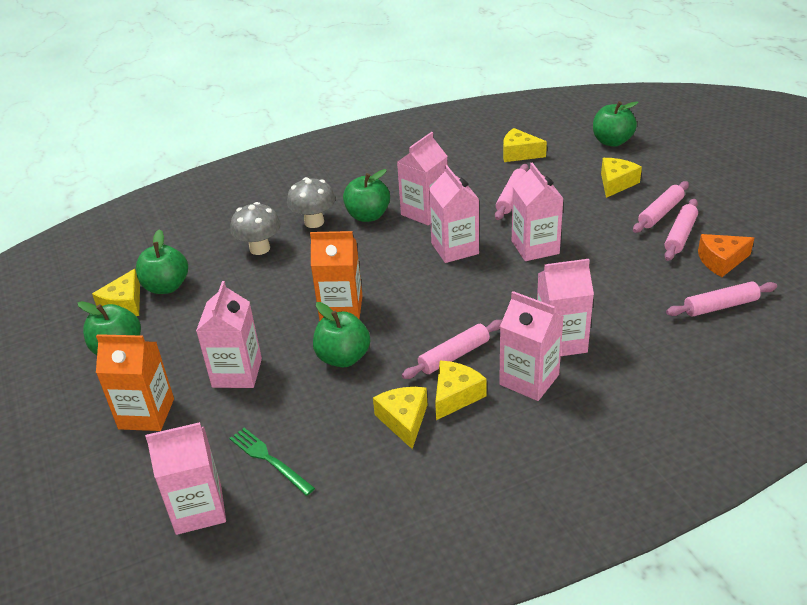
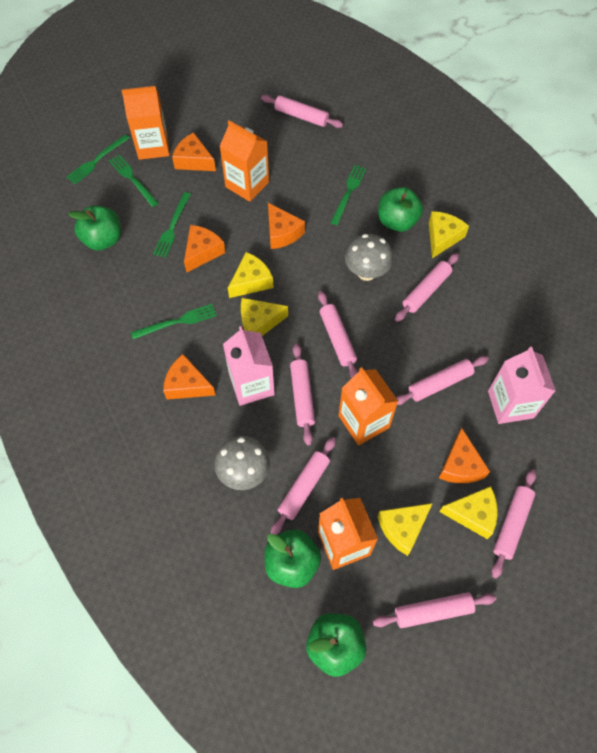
green apple: 5 -> 4
green fork: 1 -> 5
orange carton: 2 -> 4
orange cheese: 1 -> 5
pink carton: 7 -> 2
pink rolling pin: 5 -> 8

